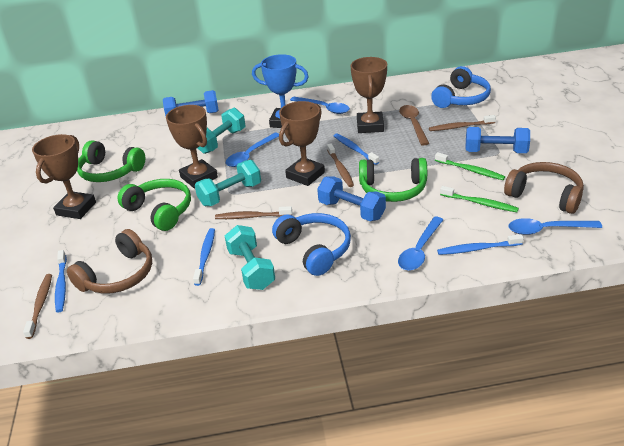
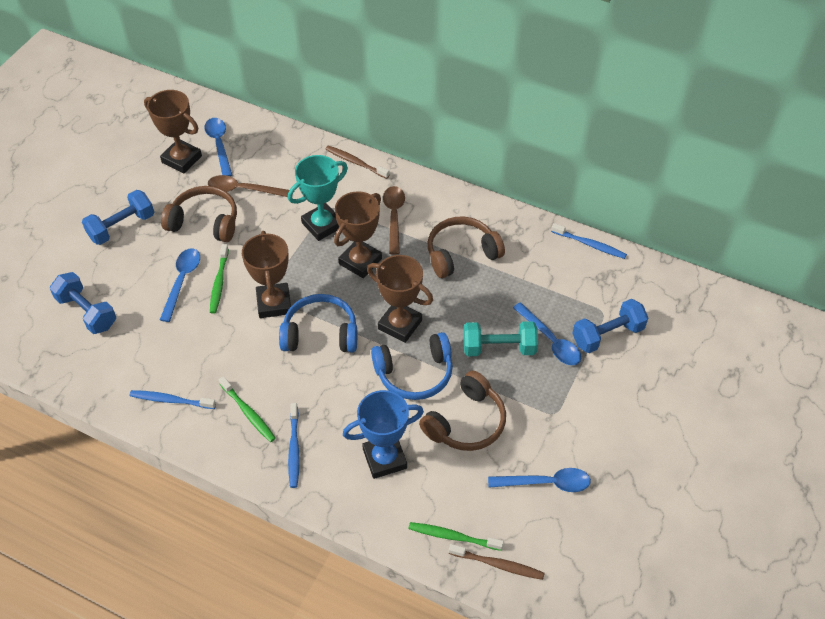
blue toothbrush: 4 -> 3
brown headphones: 2 -> 3
brown spoon: 1 -> 2
brown toothbrush: 4 -> 2
green headphones: 3 -> 0
green toothbrush: 2 -> 3
turquoise dumbbell: 3 -> 1
turquoise trophy: 0 -> 1

